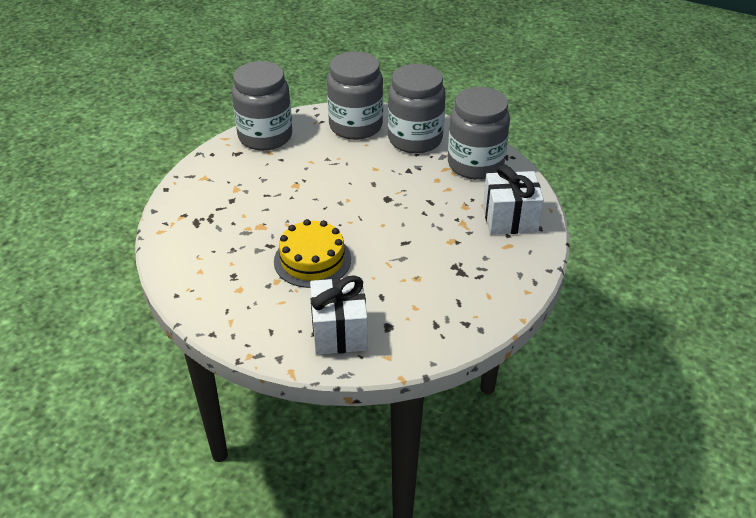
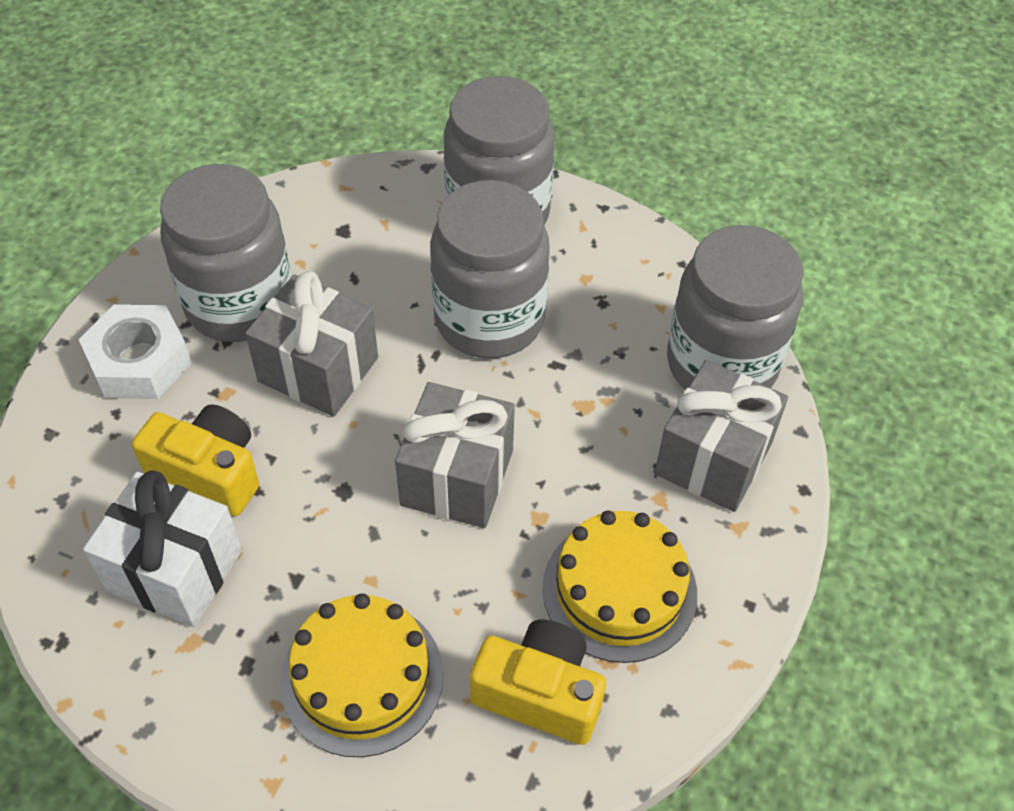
grey gift: 0 -> 3
white gift: 2 -> 1
white nut: 0 -> 1
yellow cake: 1 -> 2
yellow camera: 0 -> 2

